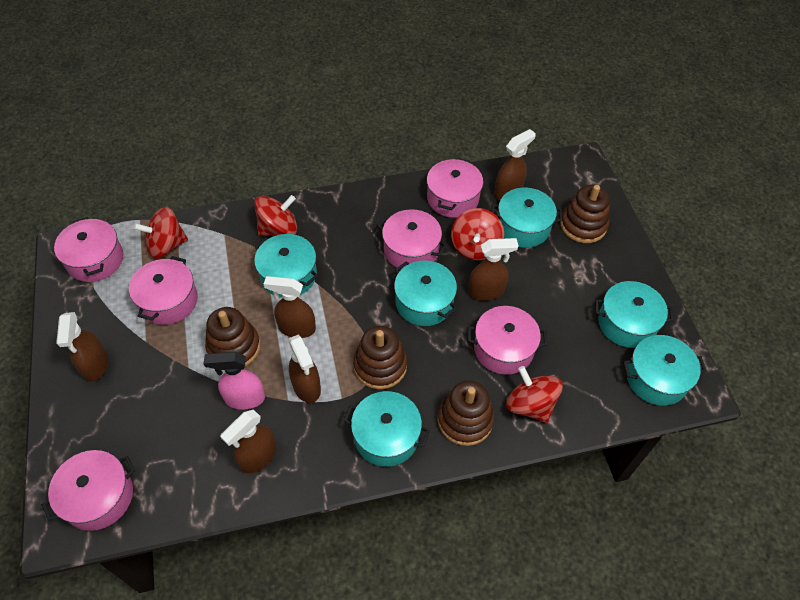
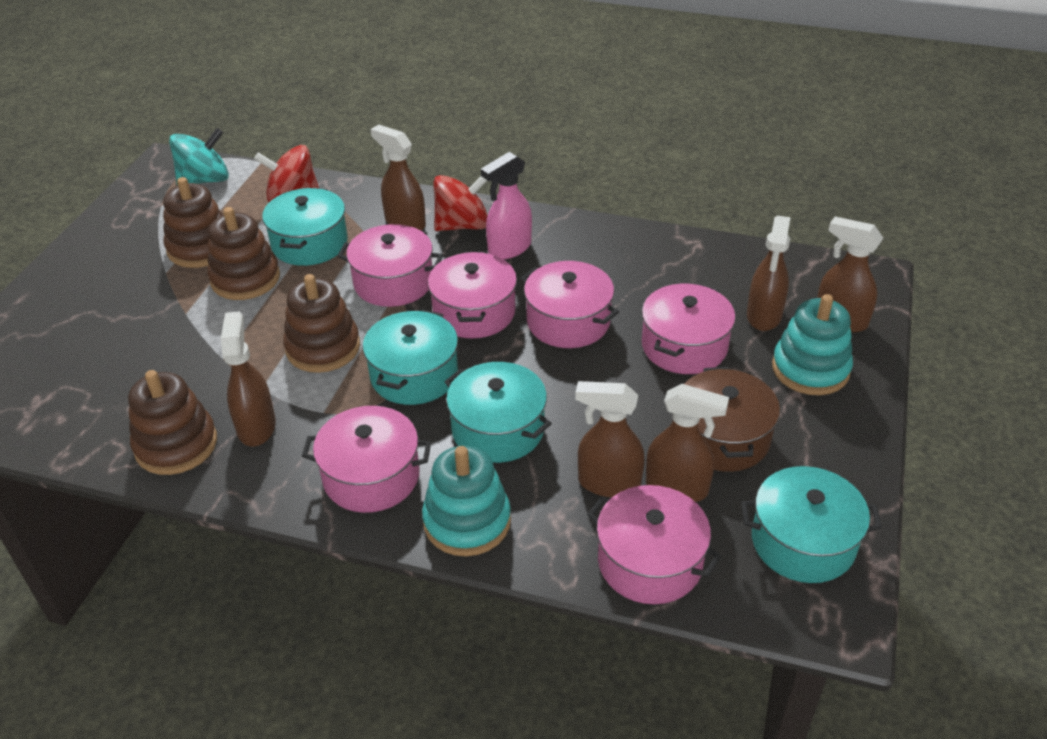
brown pot: 0 -> 1
red spinning top: 4 -> 2
turquoise pot: 6 -> 4
turquoise spinning top: 0 -> 1
turquoise stacking toy: 0 -> 2

